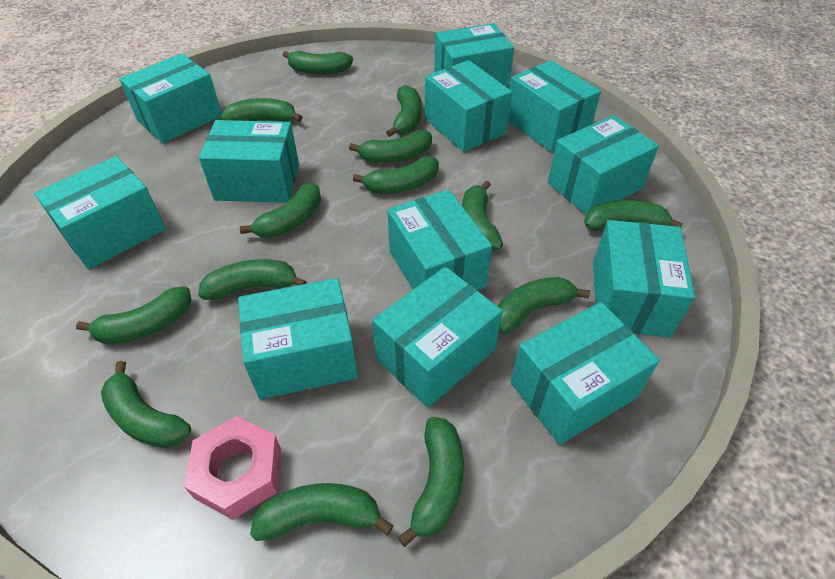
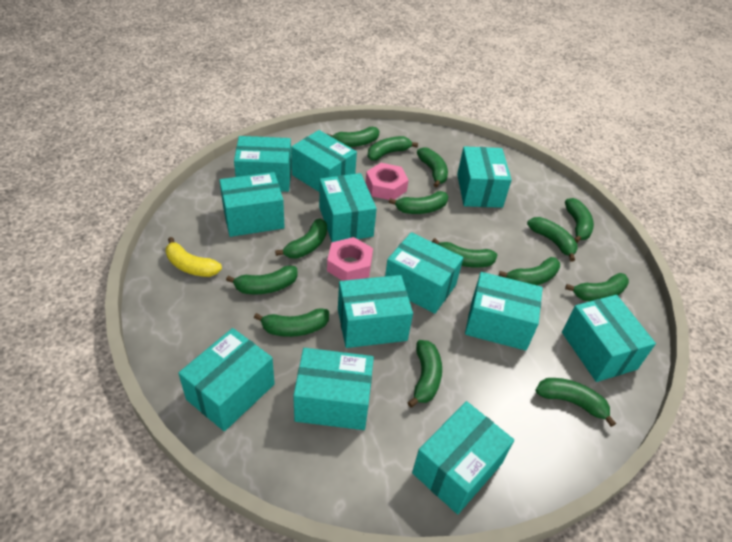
pink nut: 1 -> 2
yellow banana: 0 -> 1

